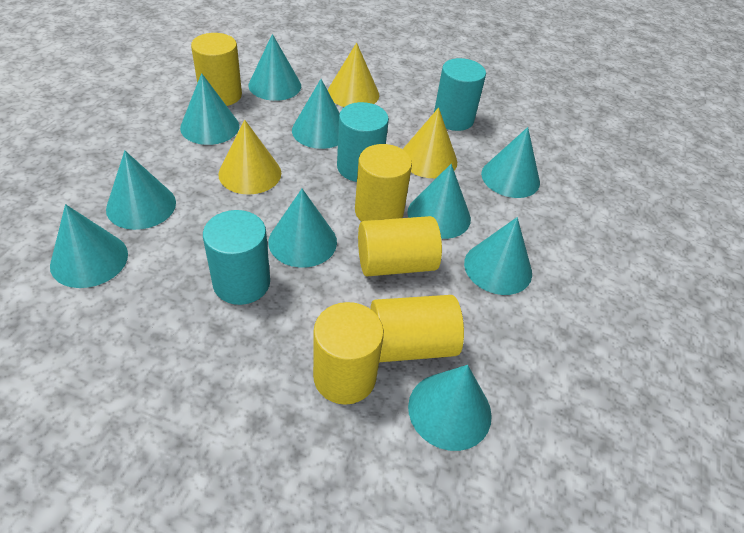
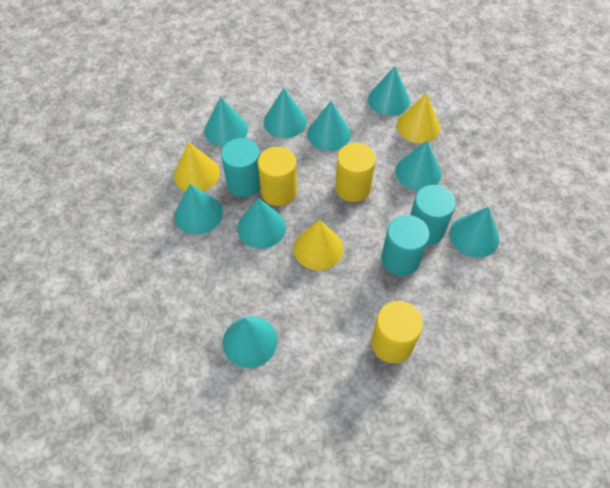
turquoise cone: 10 -> 9
yellow cylinder: 5 -> 3

